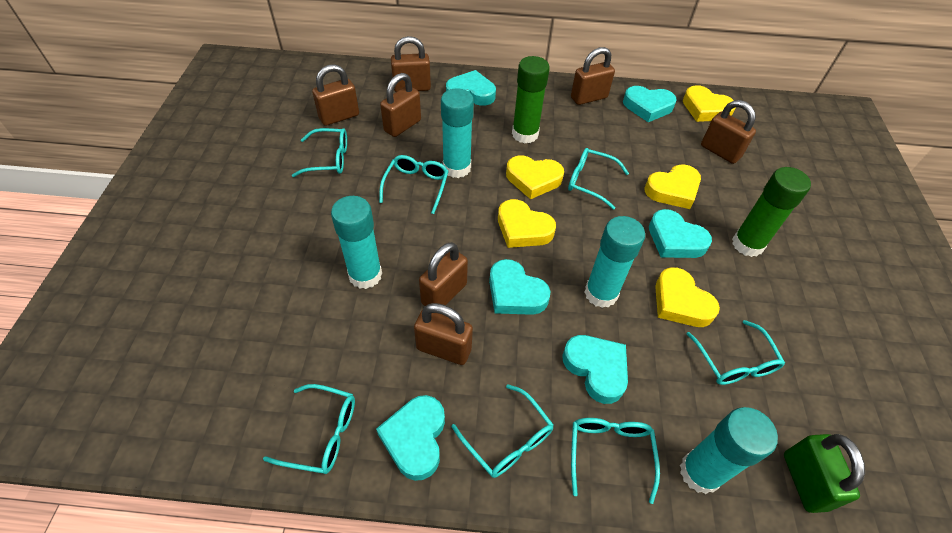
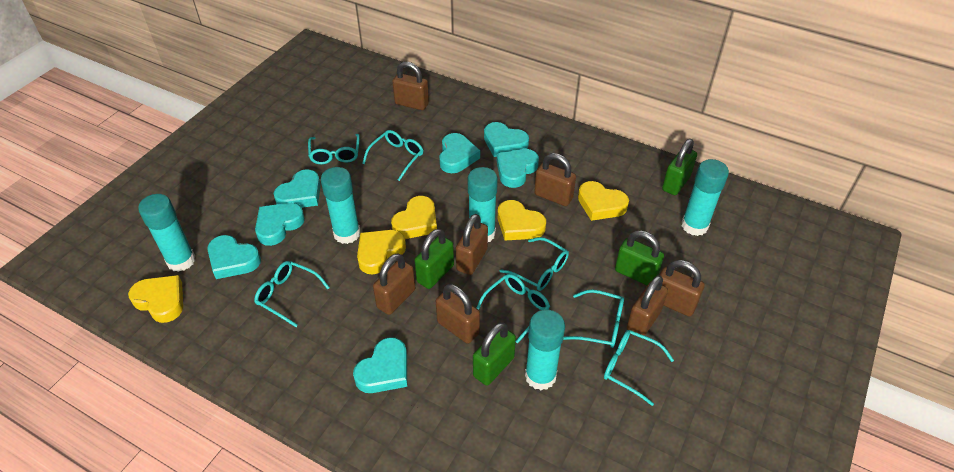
green glue stick: 2 -> 0
green padlock: 1 -> 4
turquoise glue stick: 4 -> 5
turquoise heart: 6 -> 7

